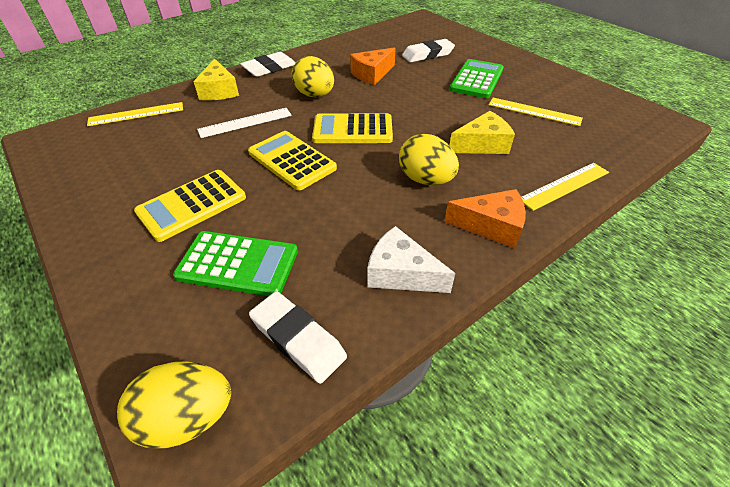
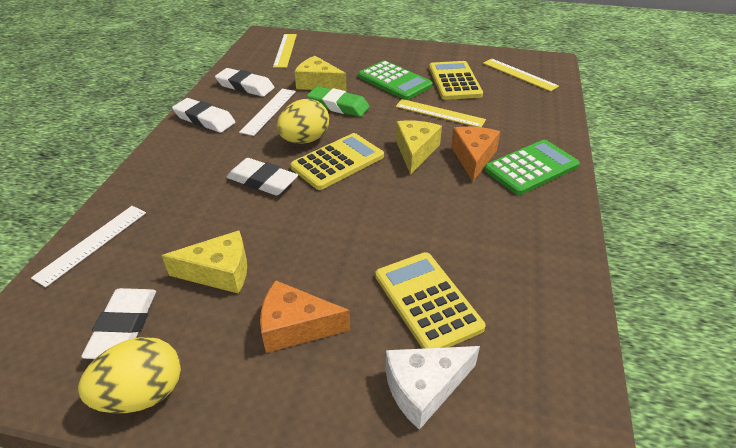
green eraser: 0 -> 1
white eraser: 3 -> 4
white ruler: 1 -> 2
yellow cheese: 2 -> 3
yellow egg: 3 -> 2

